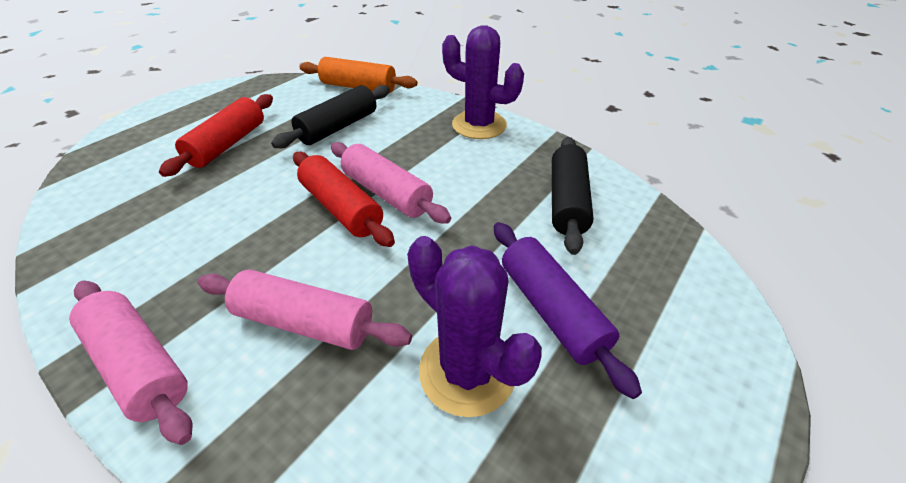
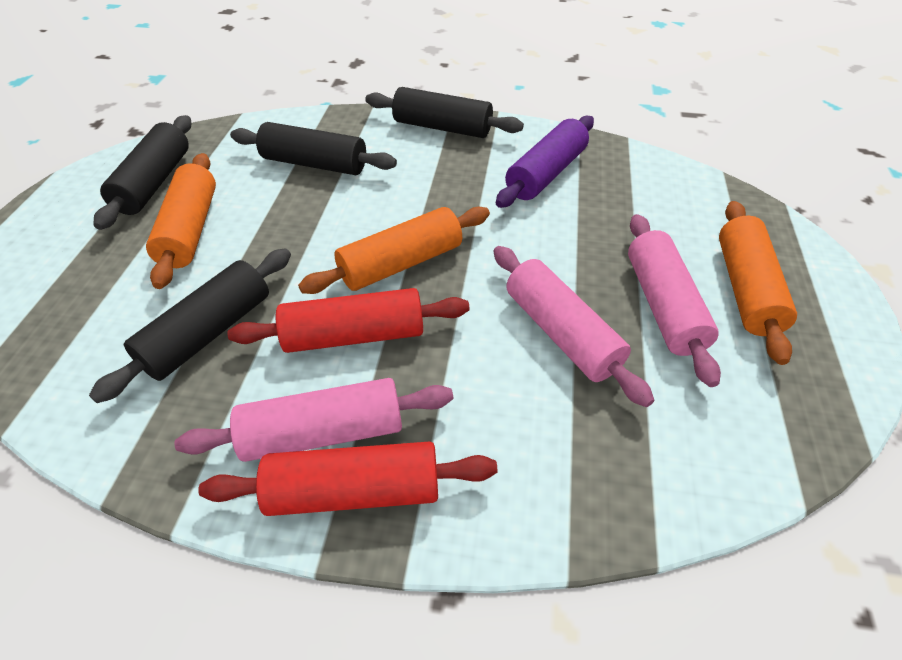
black rolling pin: 2 -> 4
orange rolling pin: 1 -> 3
purple cactus: 2 -> 0

